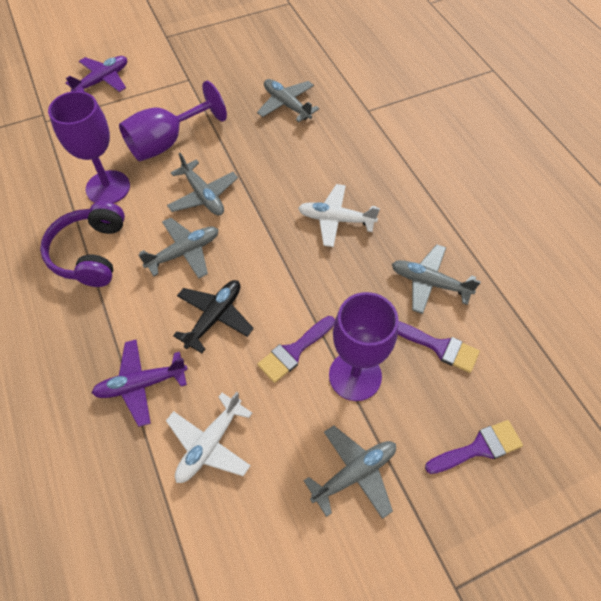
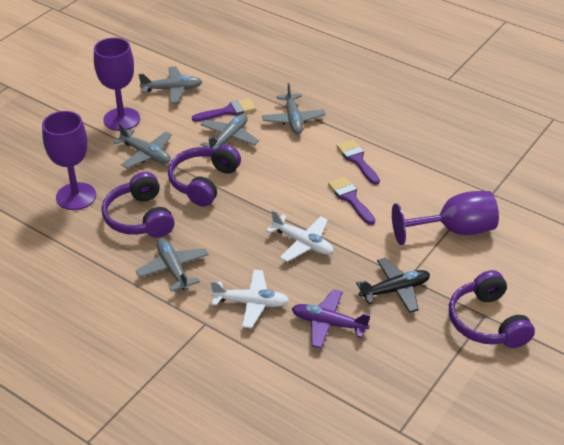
purple headphones: 1 -> 3
purple plane: 2 -> 1

